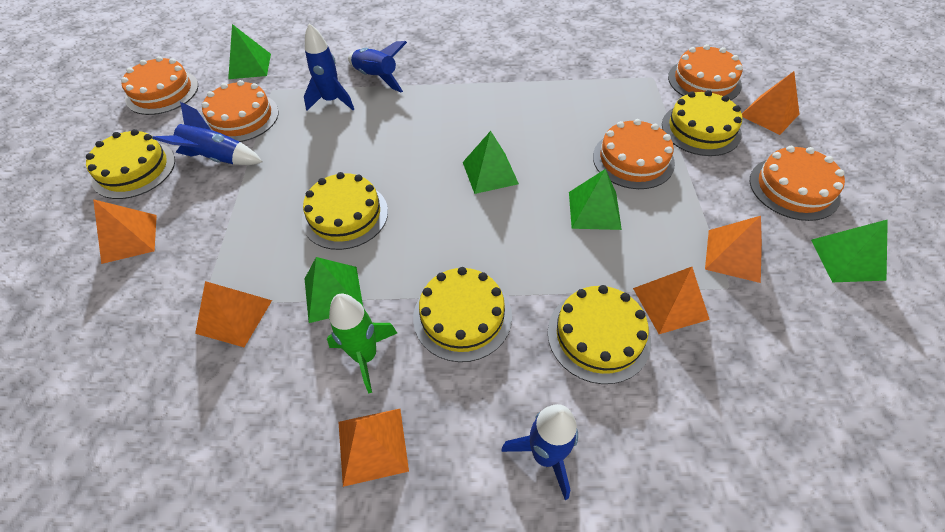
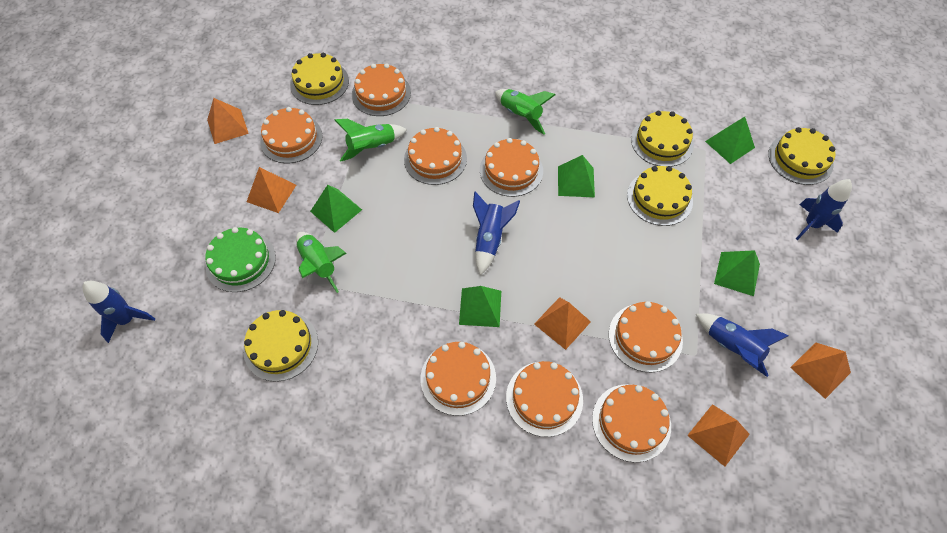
green cake: 0 -> 1
green rocket: 1 -> 3
orange cake: 5 -> 8
orange pyramid: 6 -> 5

